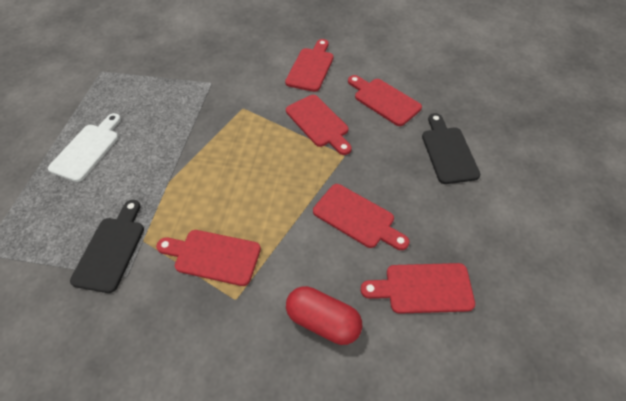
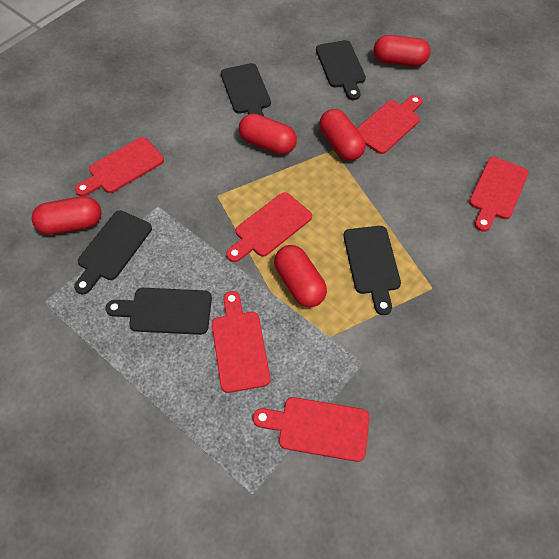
black cutting board: 2 -> 5
red capsule: 1 -> 5
white cutting board: 1 -> 0

